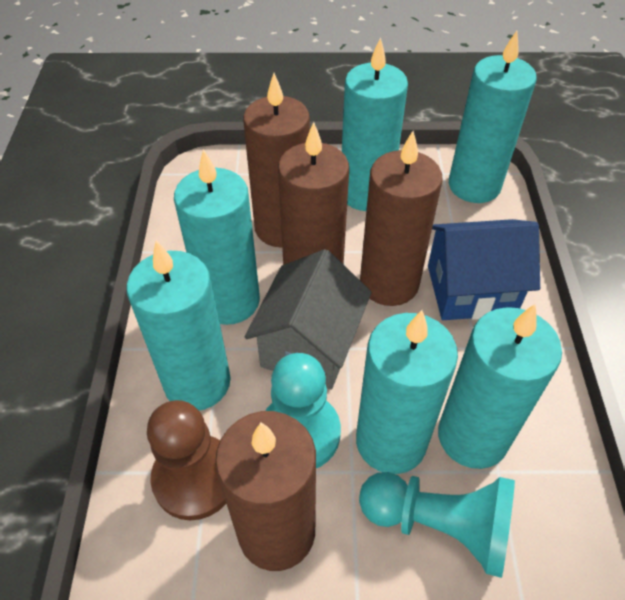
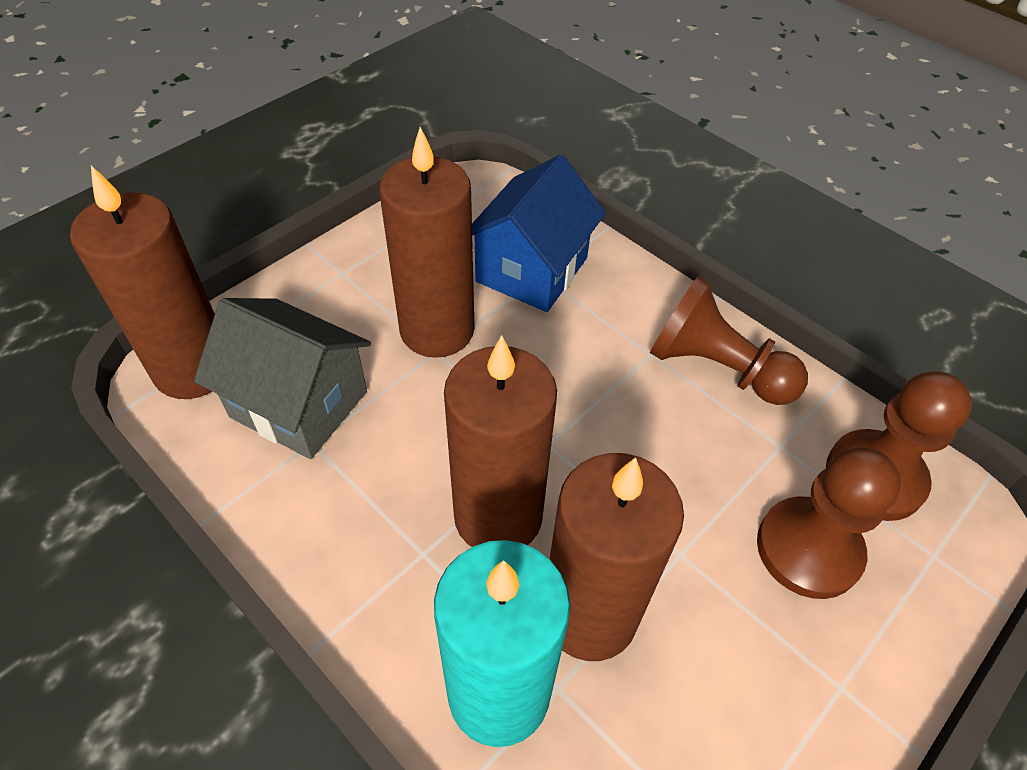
brown pawn: 1 -> 3
turquoise candle: 6 -> 1
turquoise pawn: 2 -> 0

